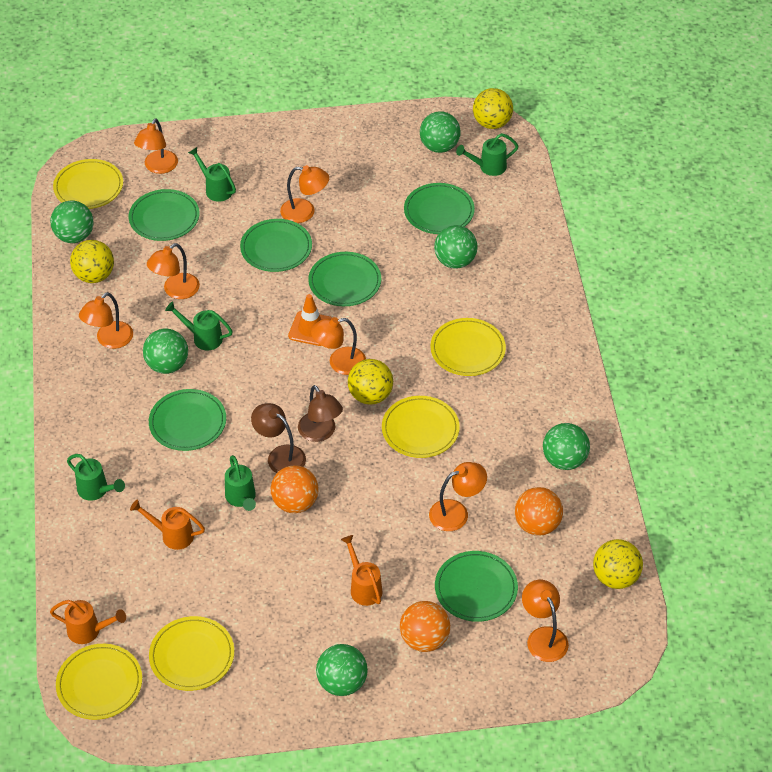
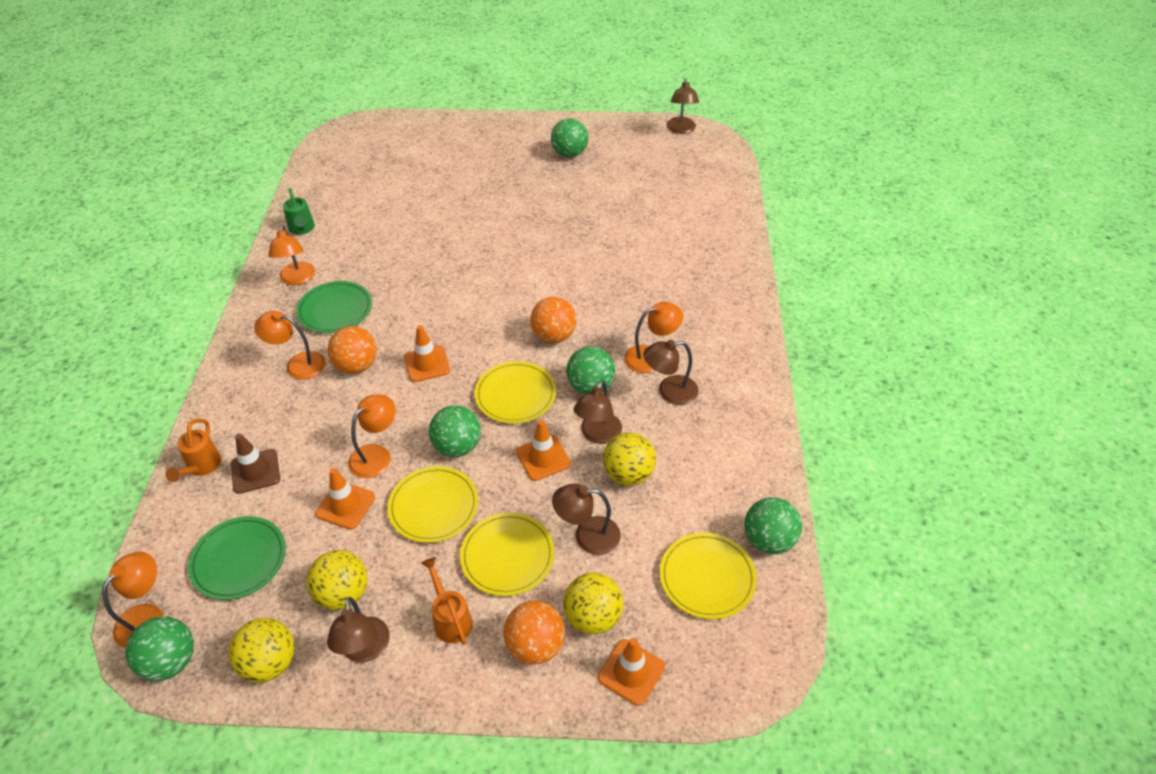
brown lamp: 2 -> 5
brown traffic cone: 0 -> 1
green ball: 6 -> 5
green plate: 6 -> 2
green watering can: 5 -> 1
orange lamp: 7 -> 5
orange traffic cone: 1 -> 4
orange watering can: 3 -> 2
yellow plate: 5 -> 4

